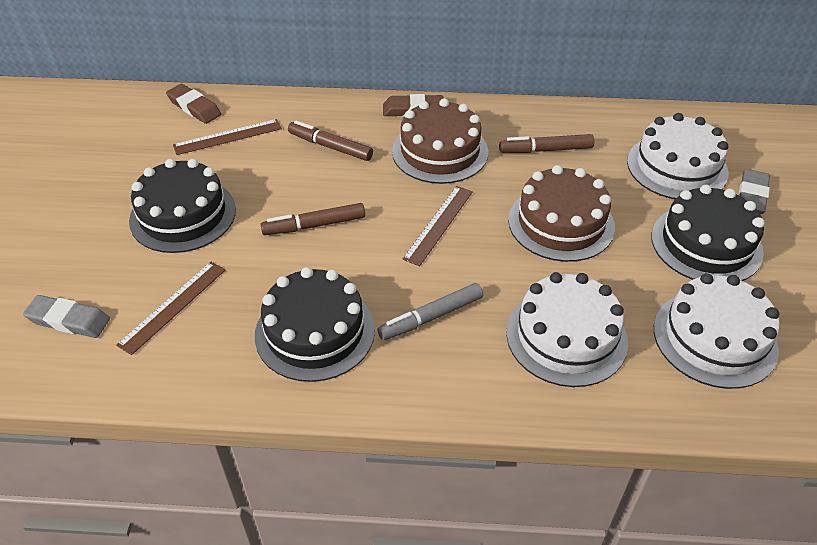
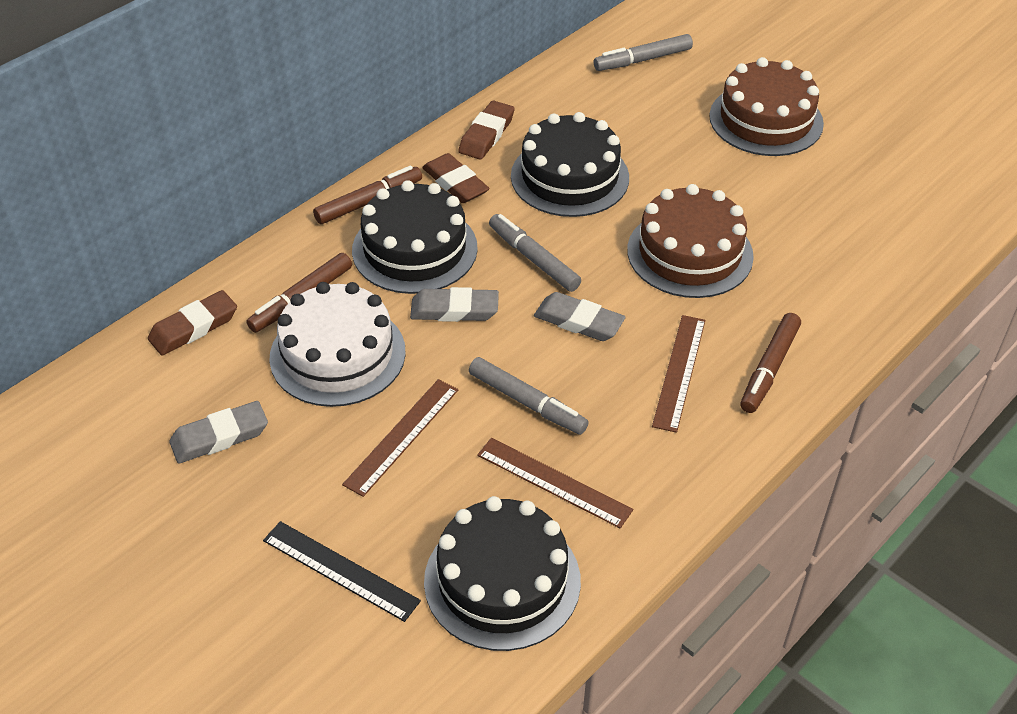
black ruler: 0 -> 1
brown eraser: 2 -> 3
grey eraser: 2 -> 3
grey marker: 1 -> 3
white cake: 3 -> 1

